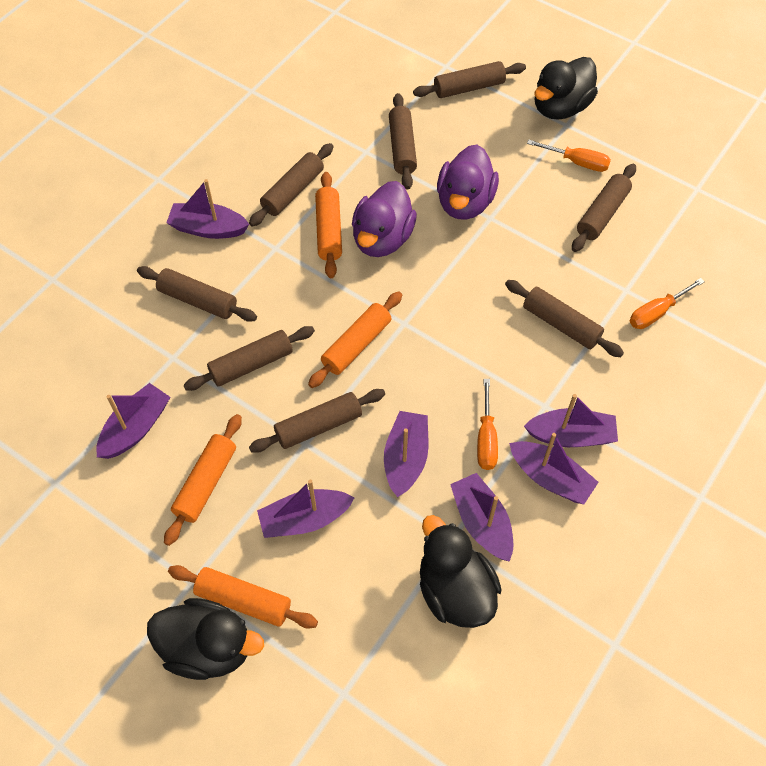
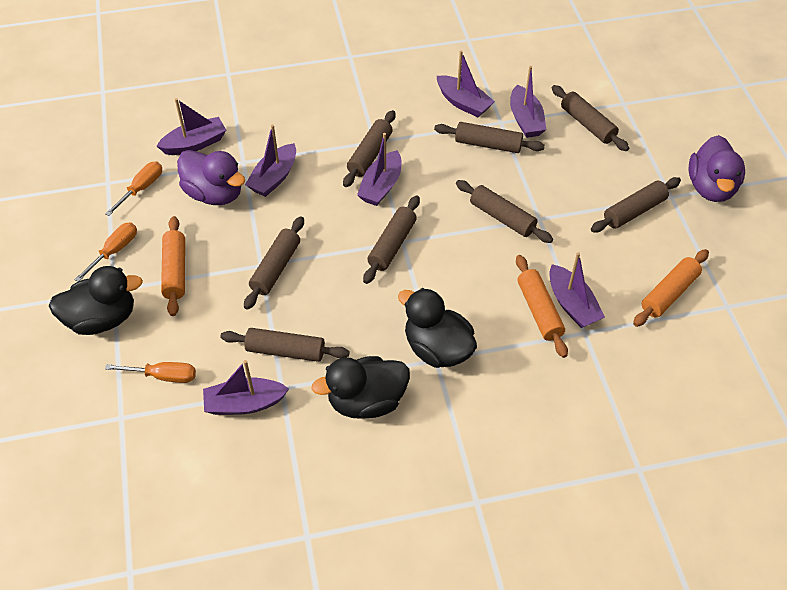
orange rolling pin: 4 -> 3

